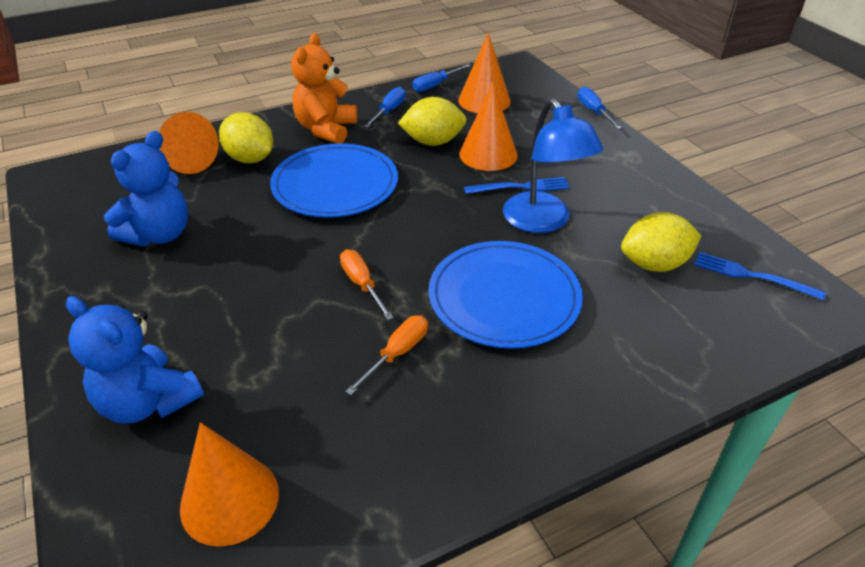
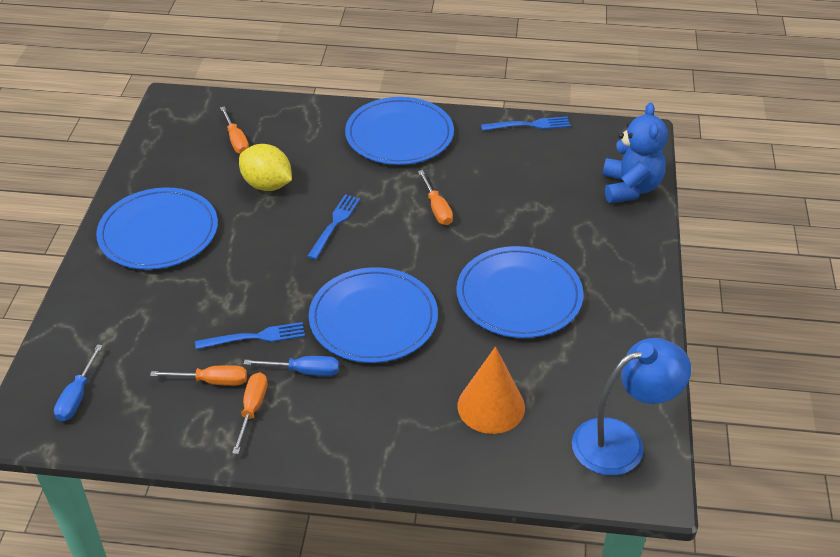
blue fork: 2 -> 3
blue plate: 2 -> 4
blue screwdriver: 3 -> 2
blue teddy bear: 2 -> 1
orange cone: 4 -> 1
orange screwdriver: 2 -> 4
orange teddy bear: 1 -> 0
yellow lemon: 3 -> 1

